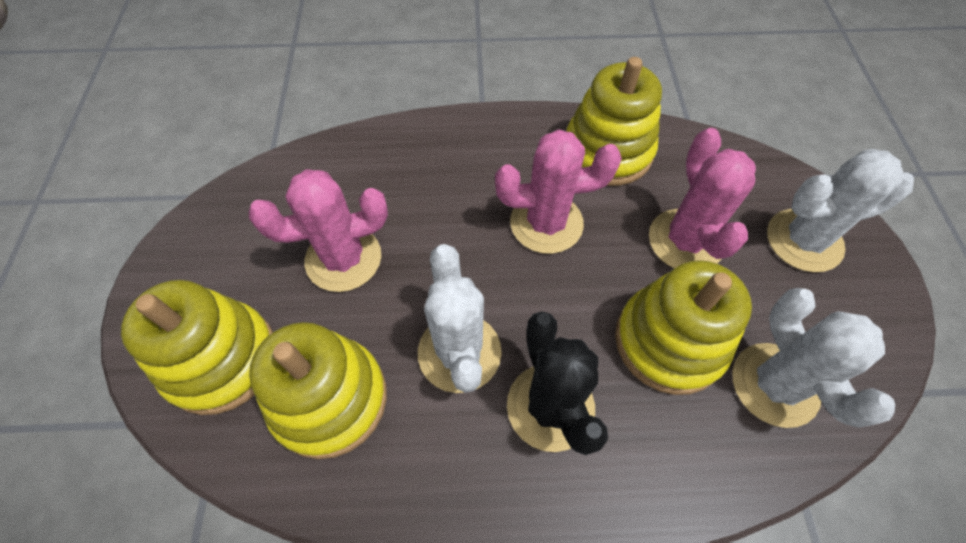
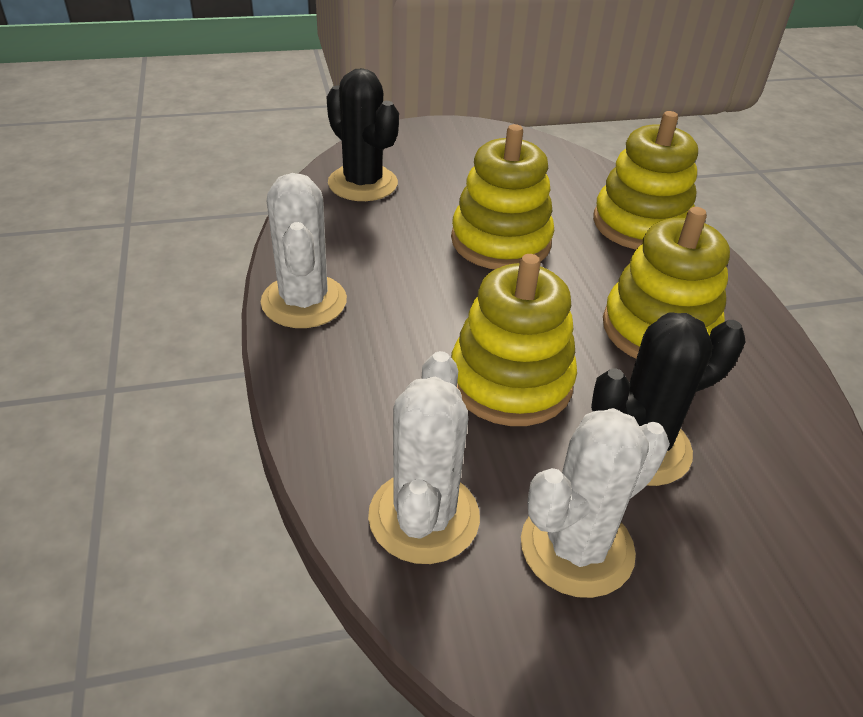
black cactus: 1 -> 2
pink cactus: 3 -> 0

